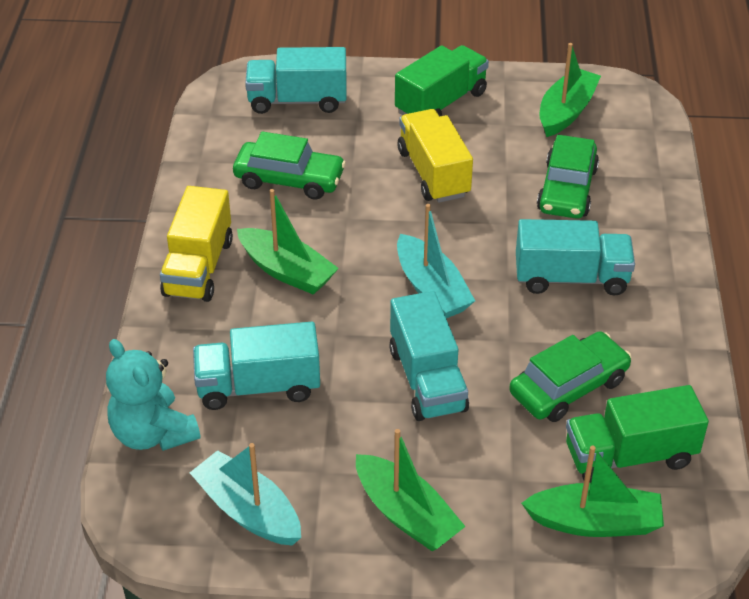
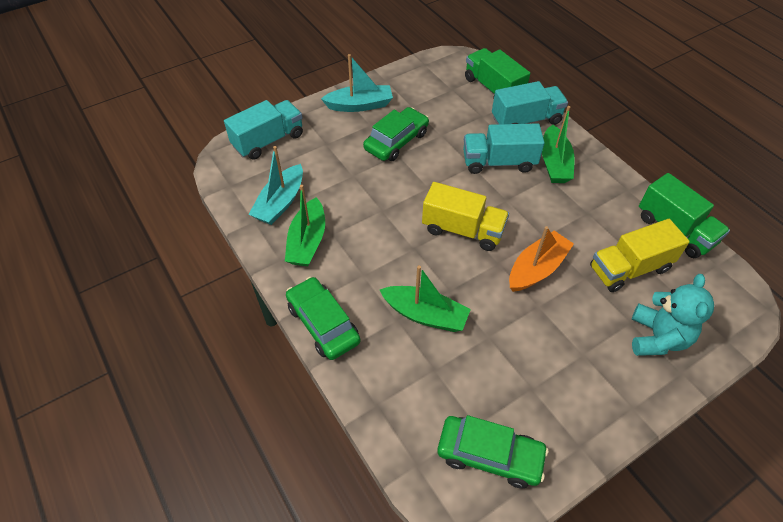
green boat: 4 -> 3
orange boat: 0 -> 1
turquoise truck: 4 -> 3

